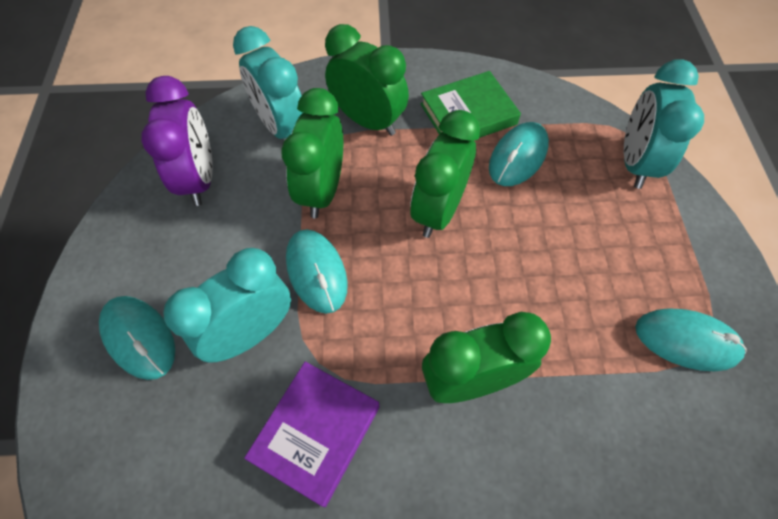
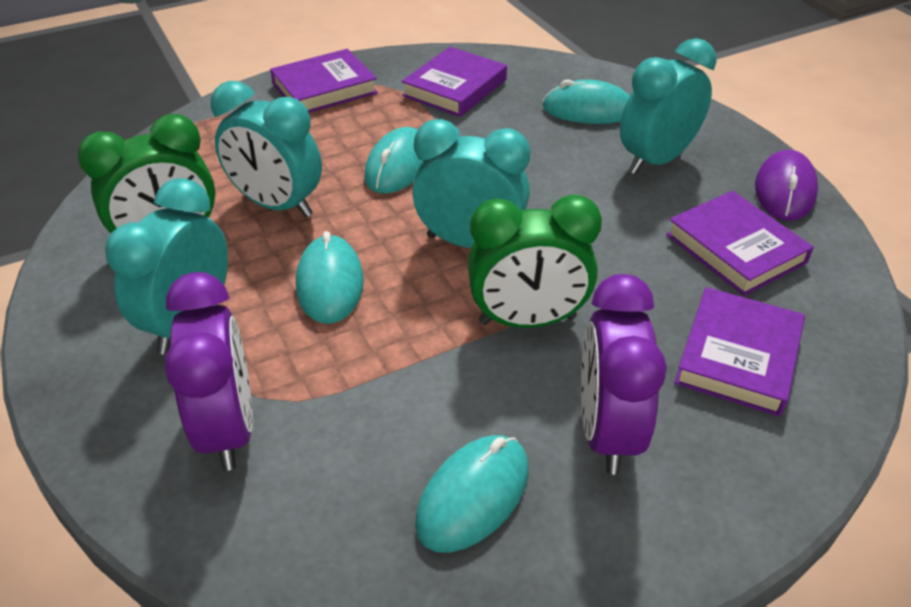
green book: 1 -> 0
green clock: 4 -> 2
purple book: 1 -> 4
purple clock: 1 -> 2
purple mouse: 0 -> 1
turquoise clock: 3 -> 4

